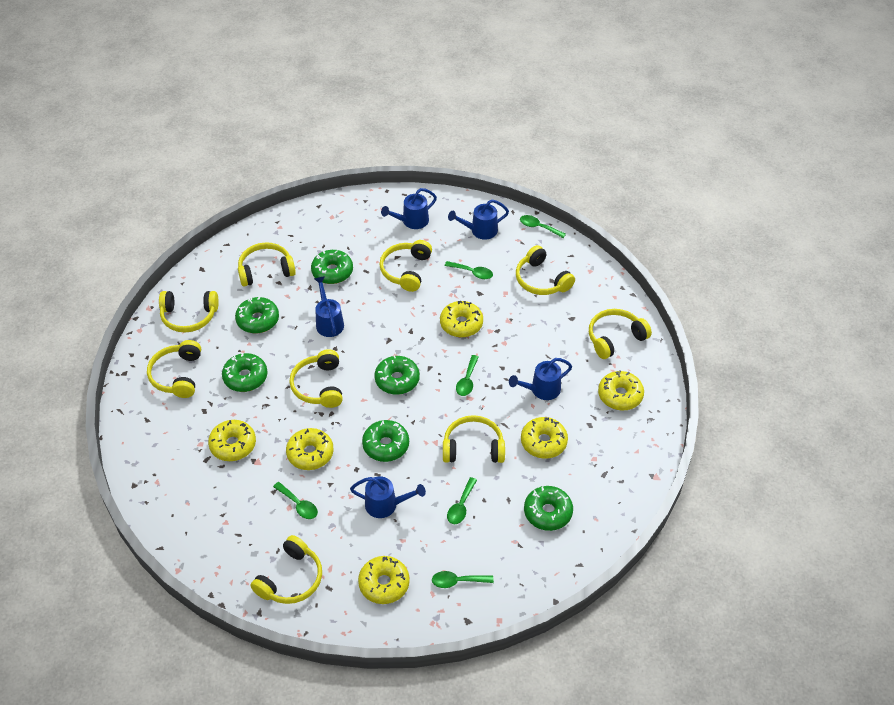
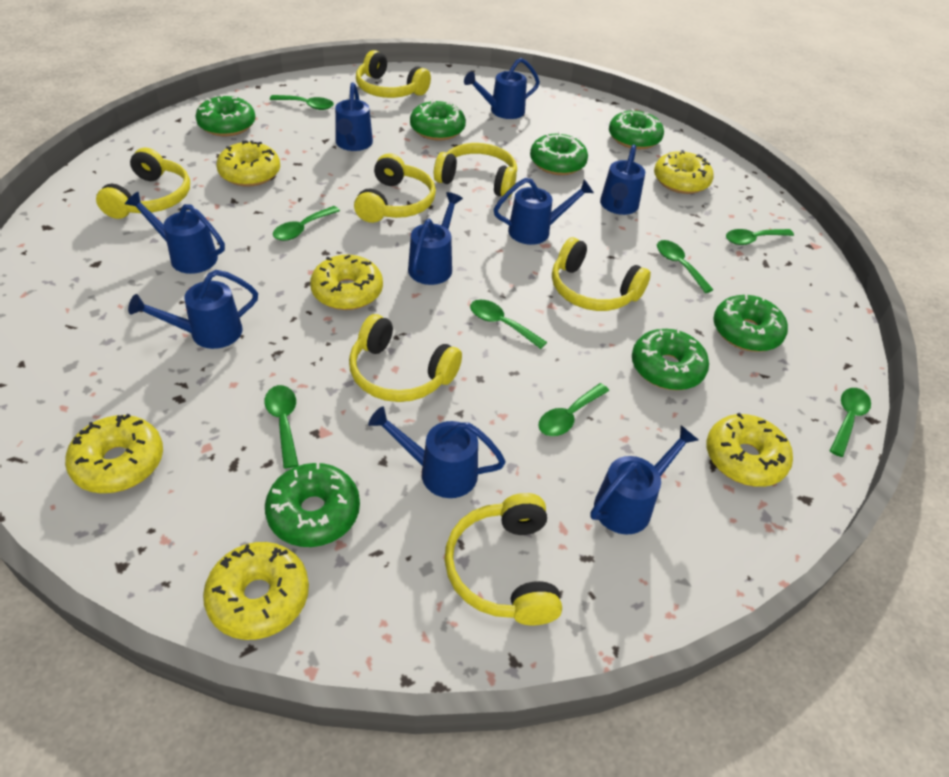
blue watering can: 5 -> 9
green donut: 6 -> 7
green spoon: 6 -> 8
yellow headphones: 9 -> 7

